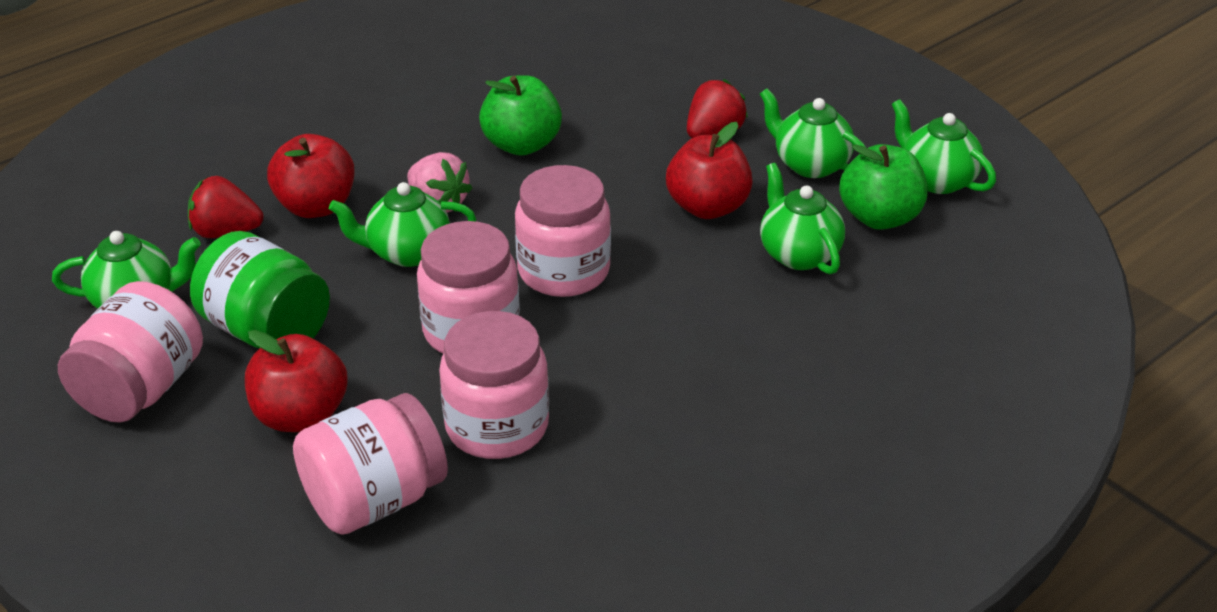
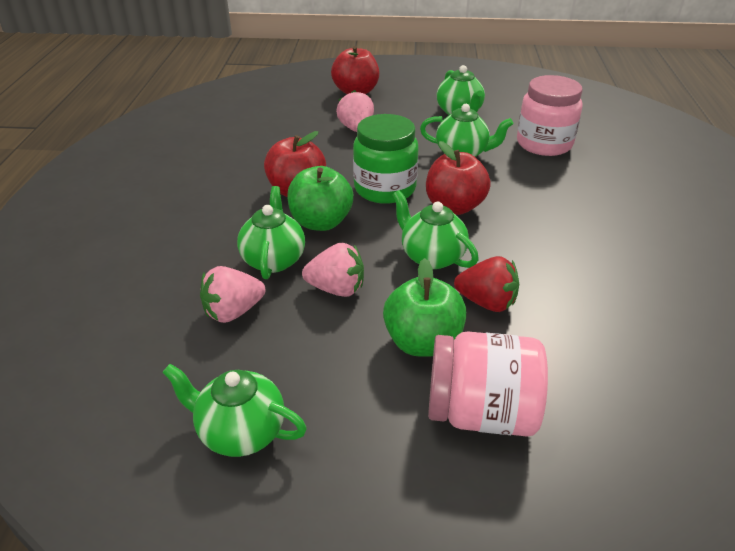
pink jar: 5 -> 2
pink strawberry: 1 -> 3
red strawberry: 2 -> 1

